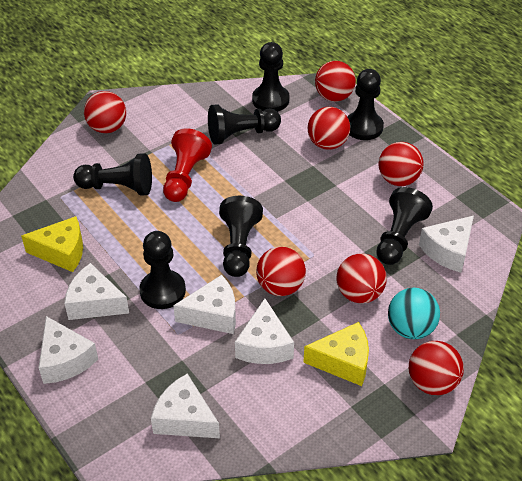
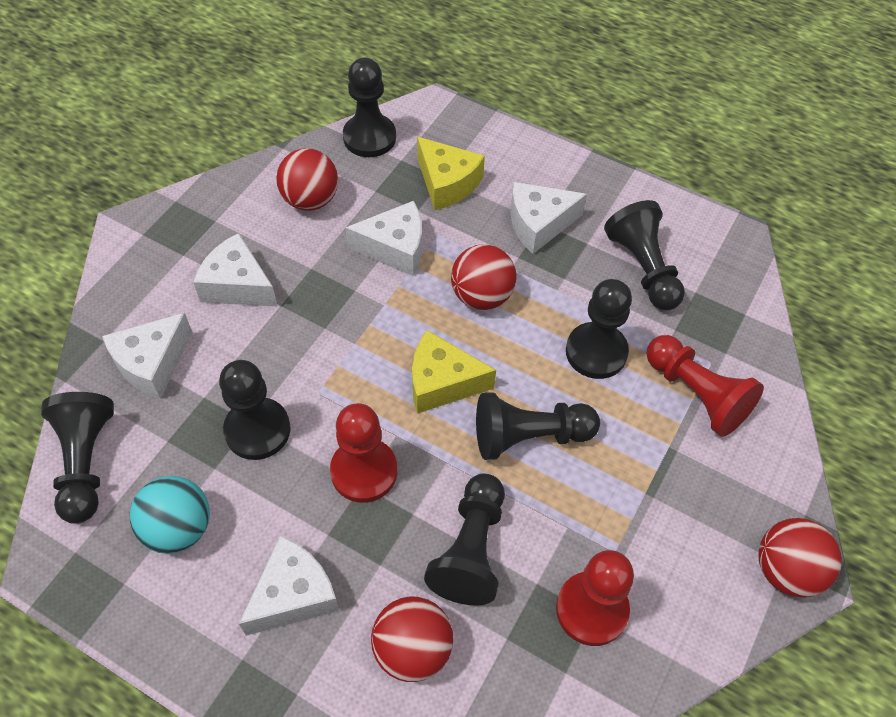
red ball: 7 -> 4
red pawn: 1 -> 3
white cheese: 6 -> 5

